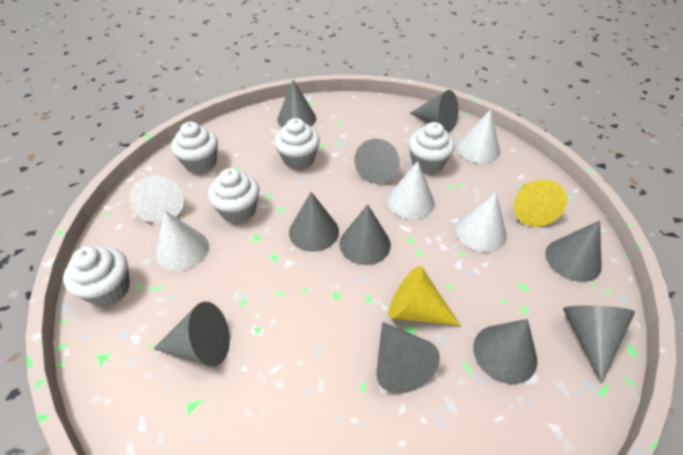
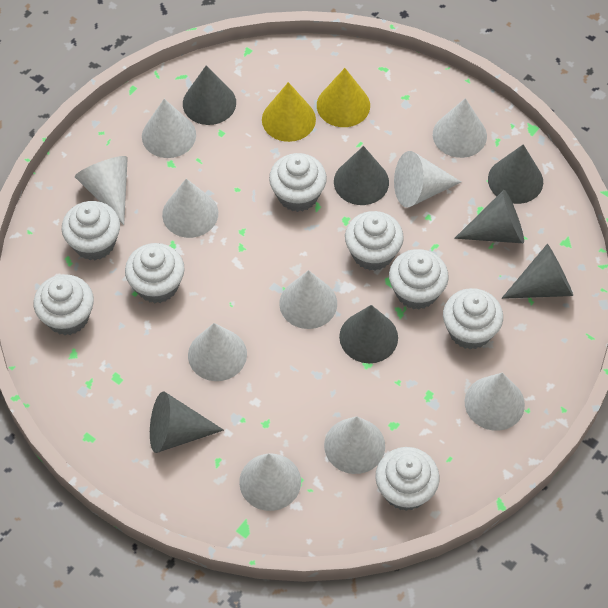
grey cone: 10 -> 7
white cone: 5 -> 10
white cupcake: 5 -> 8

